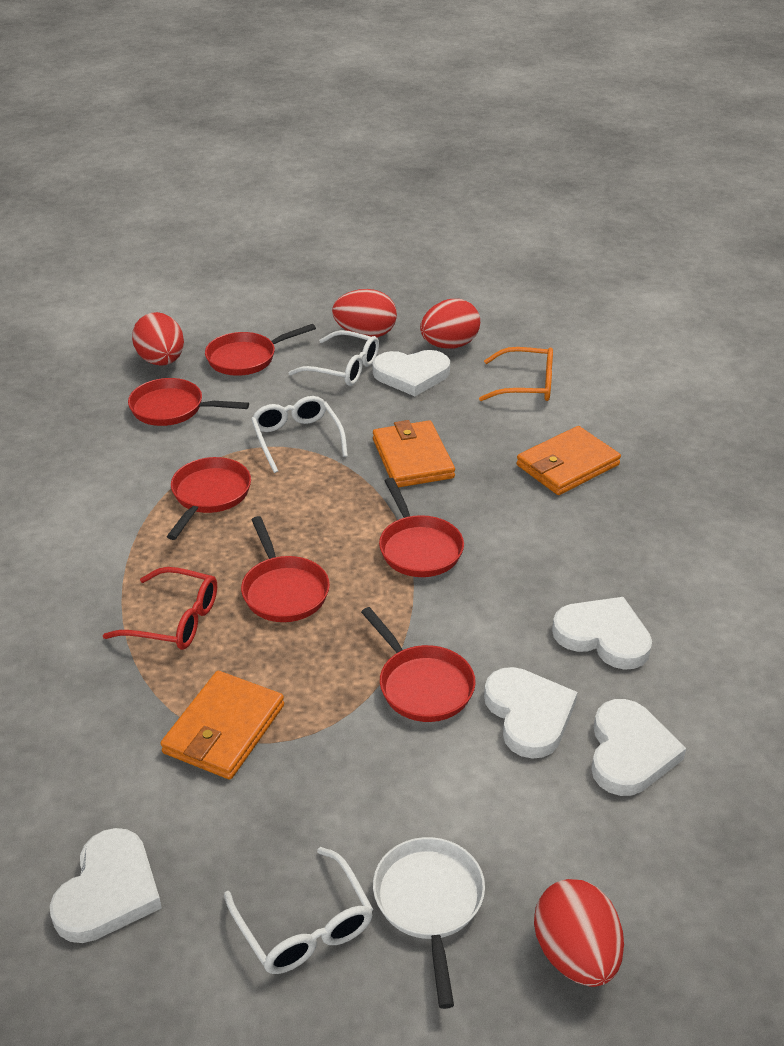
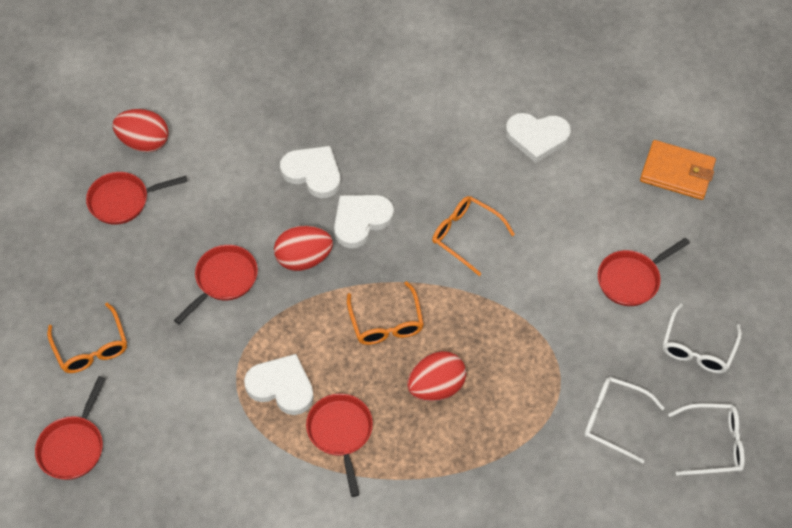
orange glasses: 1 -> 3
orange wallet: 3 -> 1
red egg: 4 -> 3
red glasses: 1 -> 0
red pan: 6 -> 5
white heart: 5 -> 4
white pan: 1 -> 0

